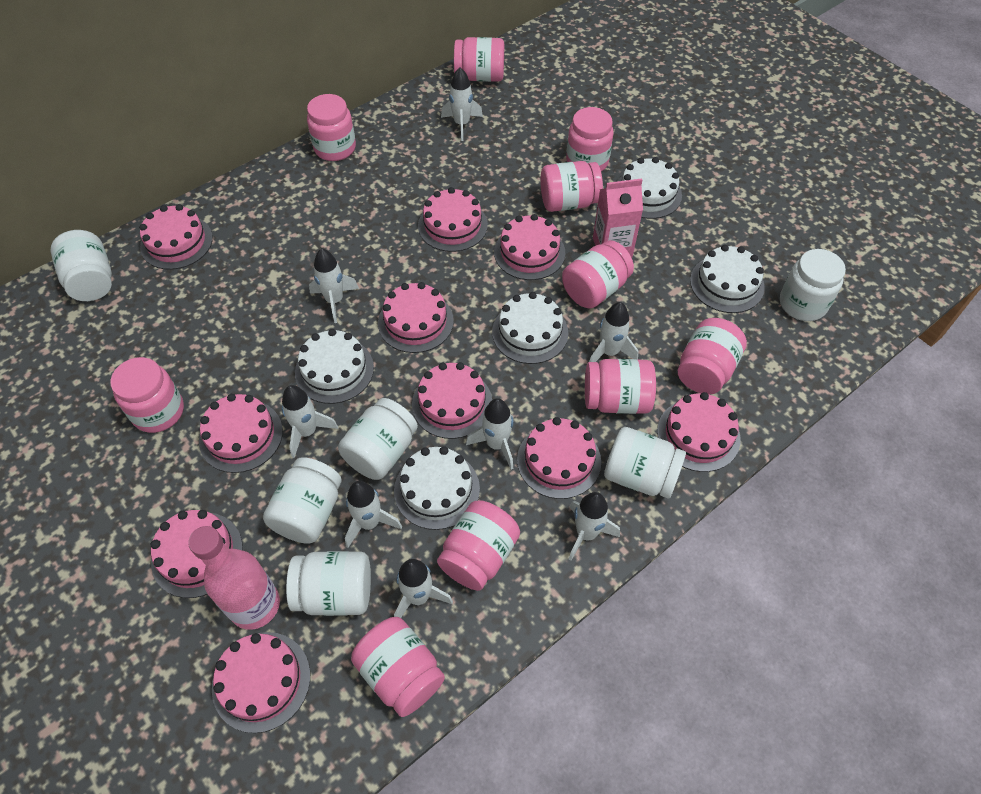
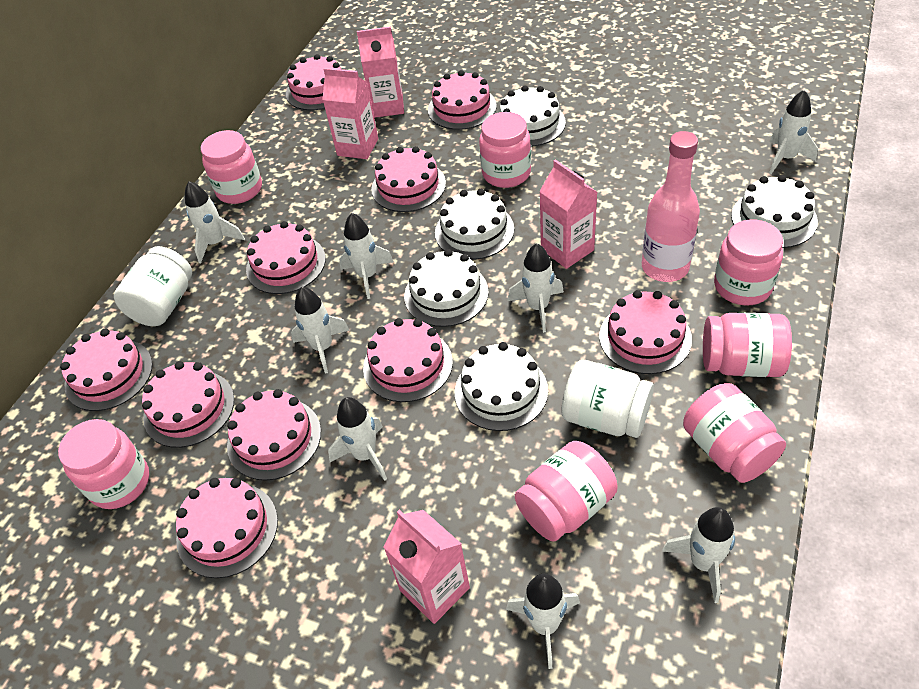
pink carton: 1 -> 4
pink jar: 10 -> 7
white jar: 6 -> 2

